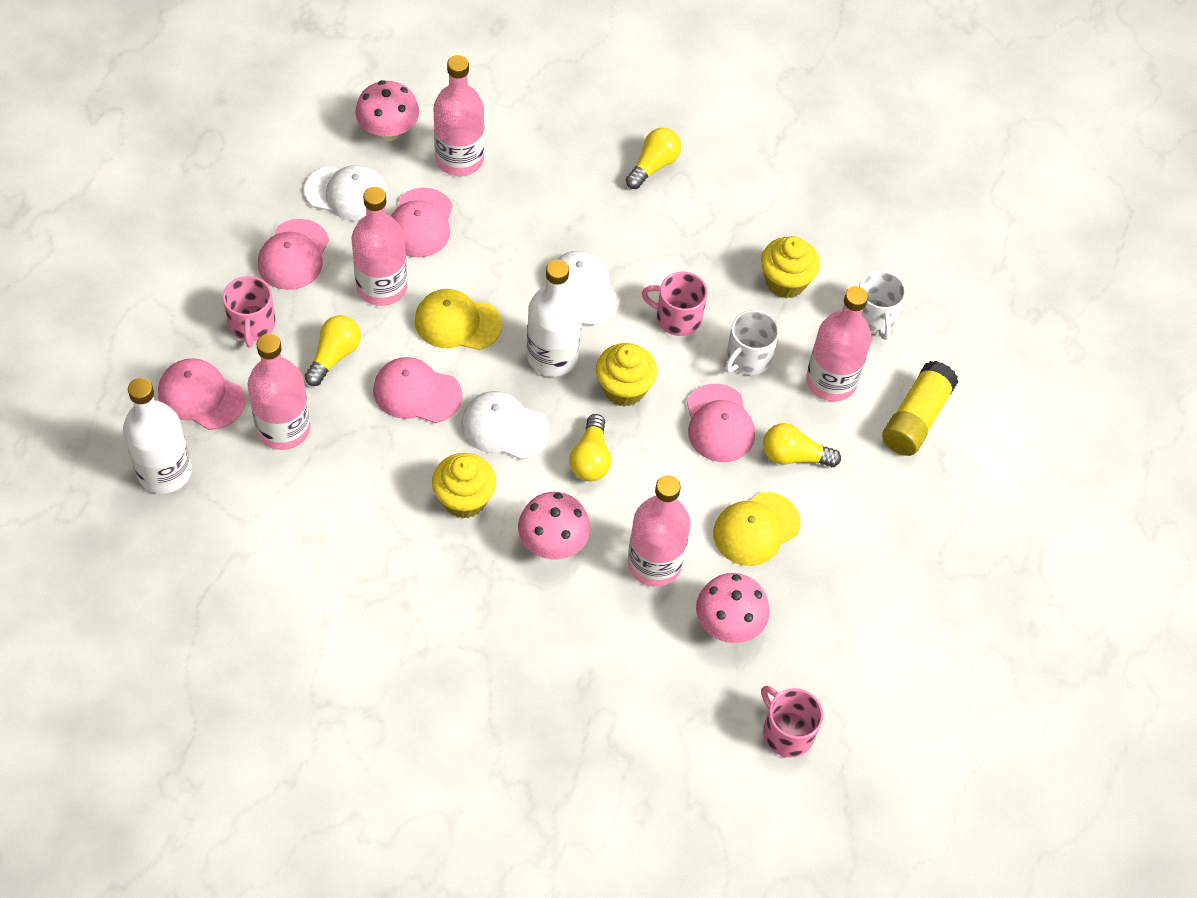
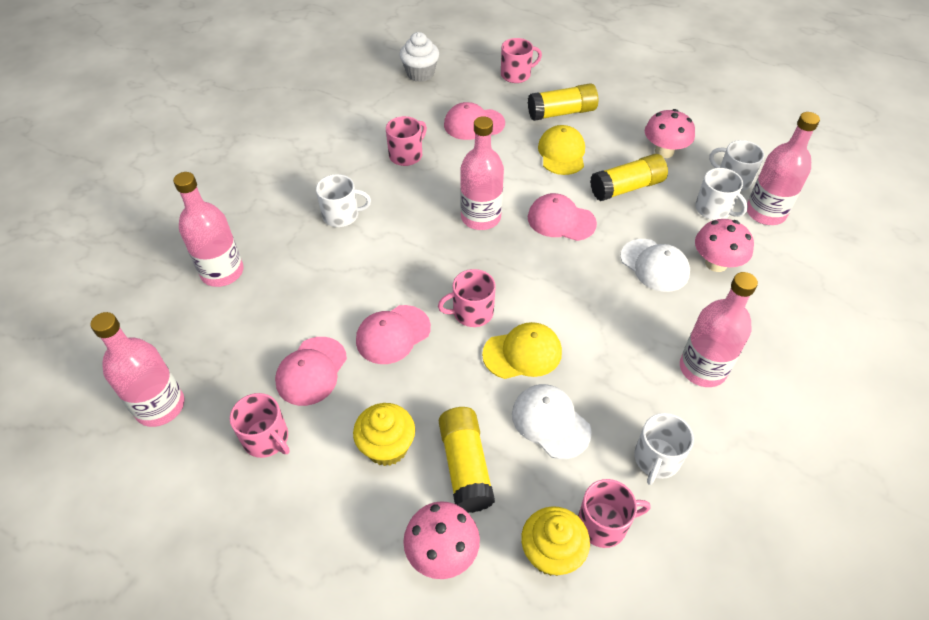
pink cap: 5 -> 4
pink mug: 3 -> 5
white bottle: 2 -> 0
white cap: 3 -> 2
white cupcake: 0 -> 1
white mug: 2 -> 4
yellow cupcake: 3 -> 2
yellow glue stick: 1 -> 3
yellow light bulb: 4 -> 0

